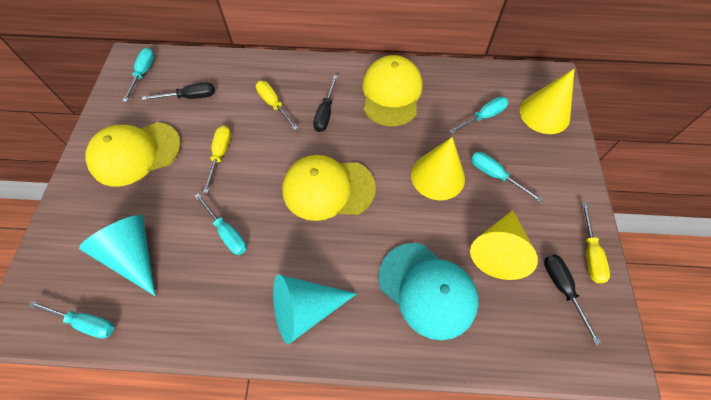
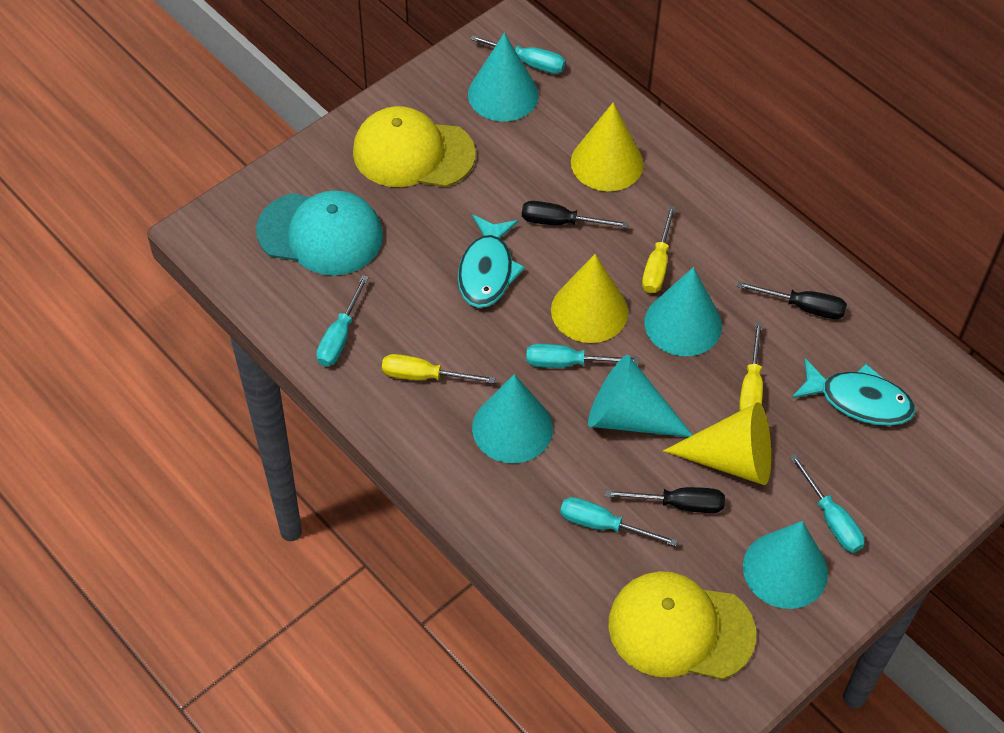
turquoise cone: 2 -> 5
turquoise fish: 0 -> 2
yellow cap: 3 -> 2

